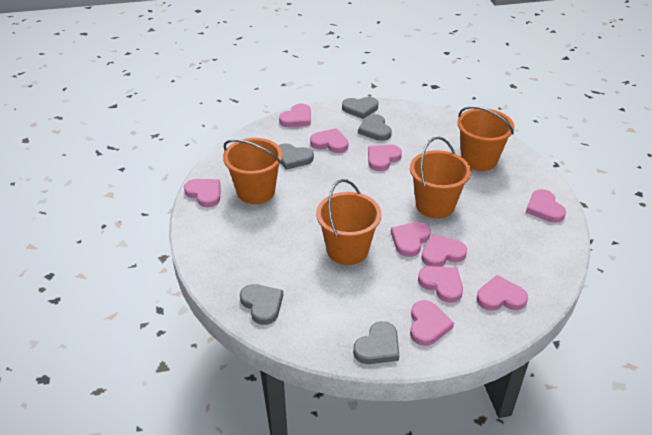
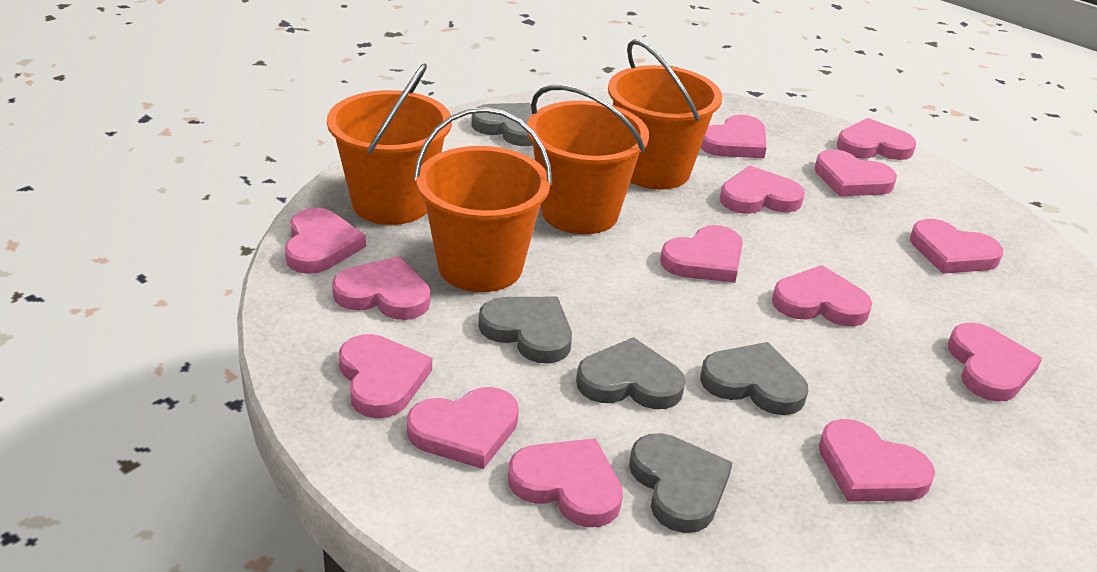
pink heart: 10 -> 14

